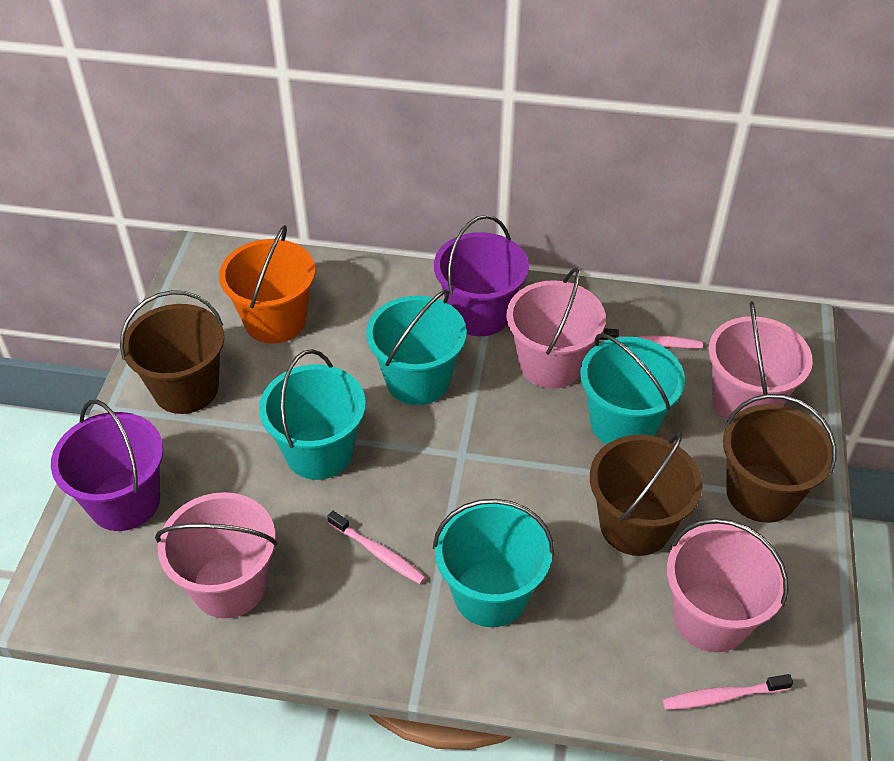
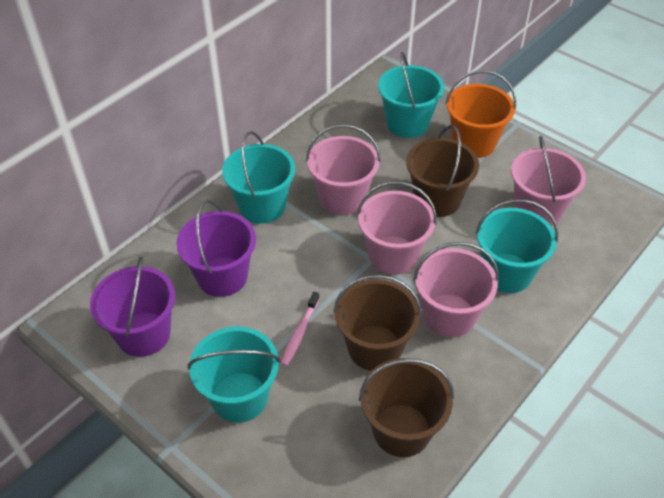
pink toothbrush: 3 -> 1

